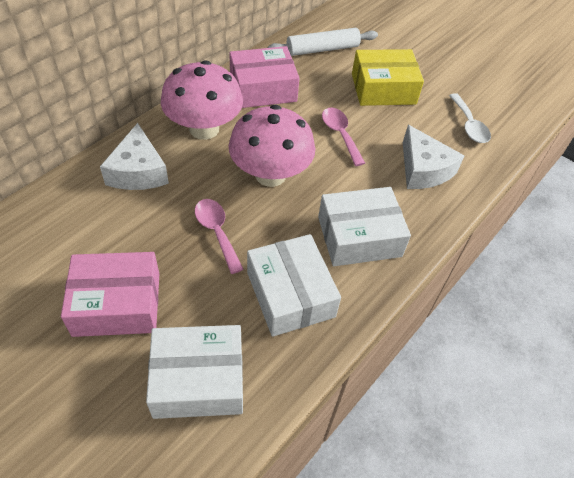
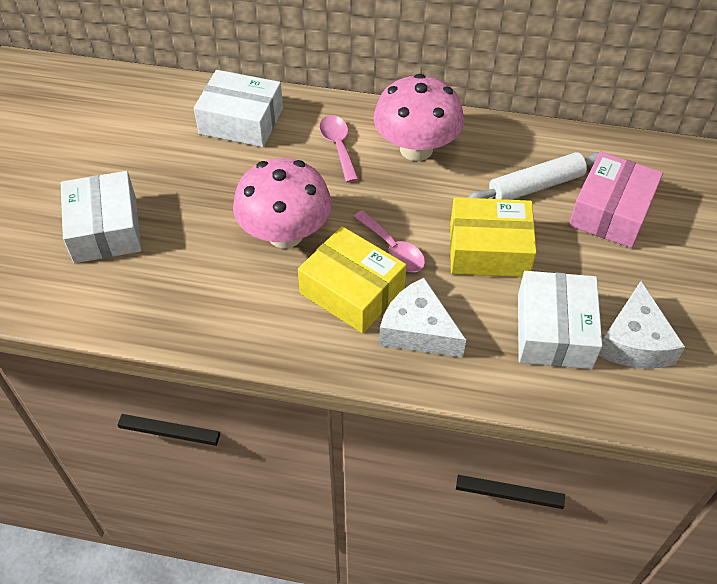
pink box: 2 -> 1
white spoon: 1 -> 0
yellow box: 1 -> 2

